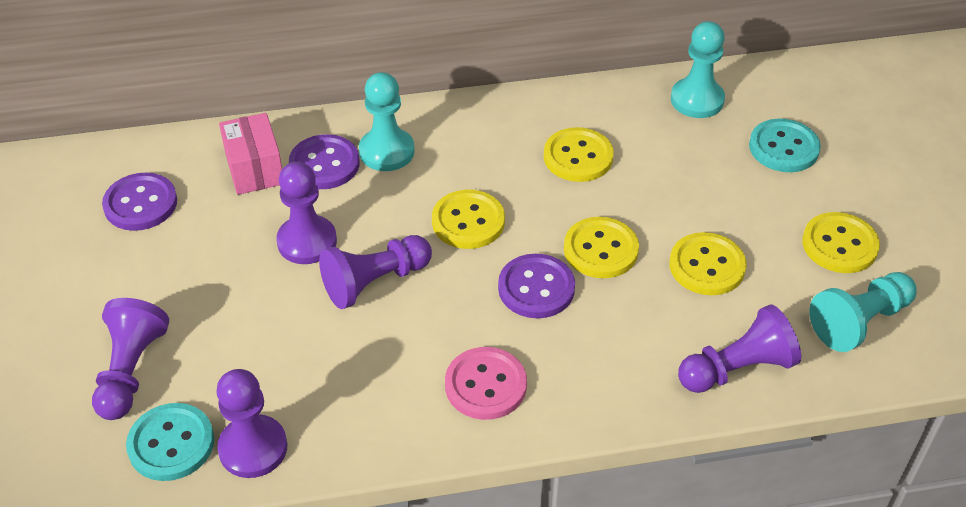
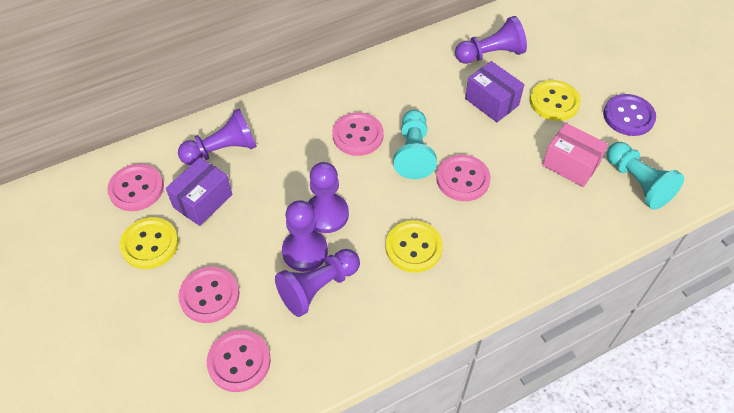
pink button: 1 -> 5
purple box: 0 -> 2
purple button: 3 -> 1
turquoise button: 2 -> 0
turquoise pawn: 3 -> 2
yellow button: 5 -> 3

